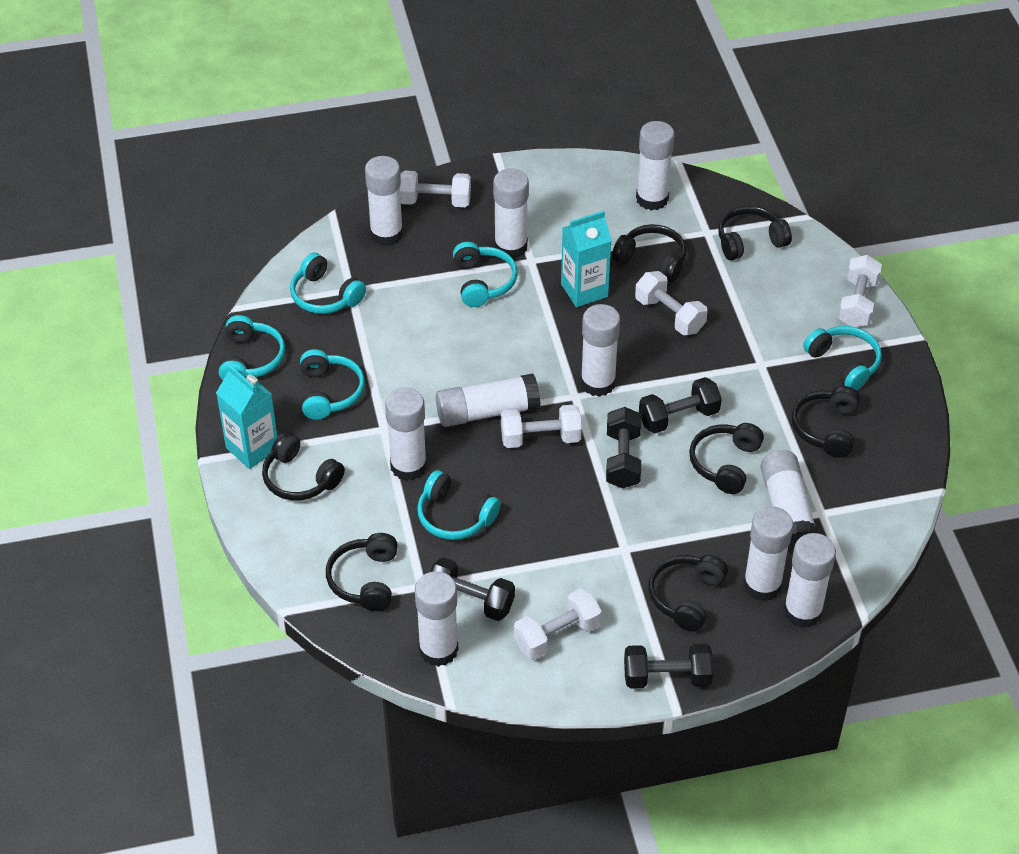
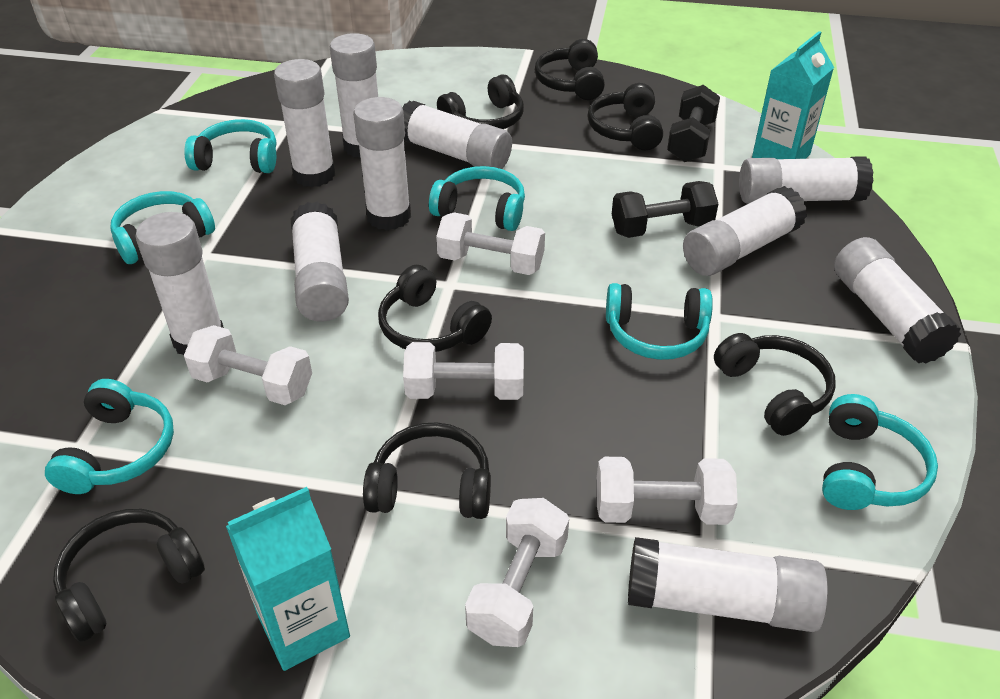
black dumbbell: 4 -> 2

